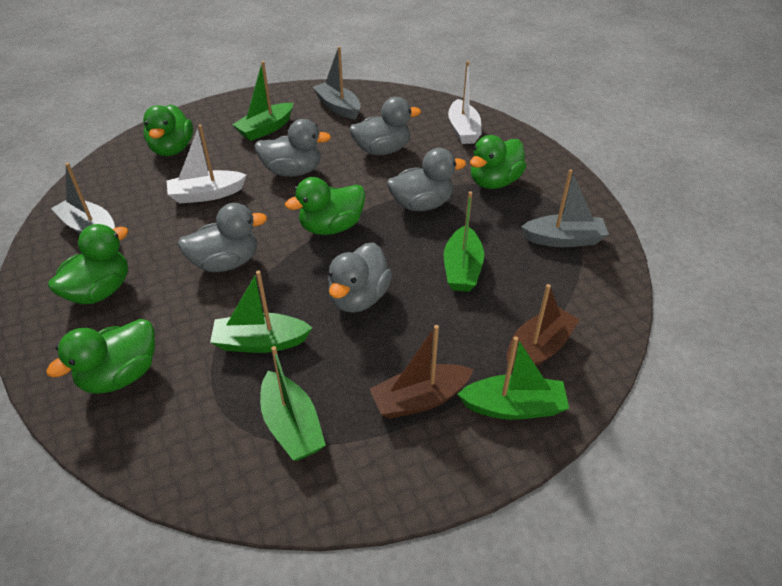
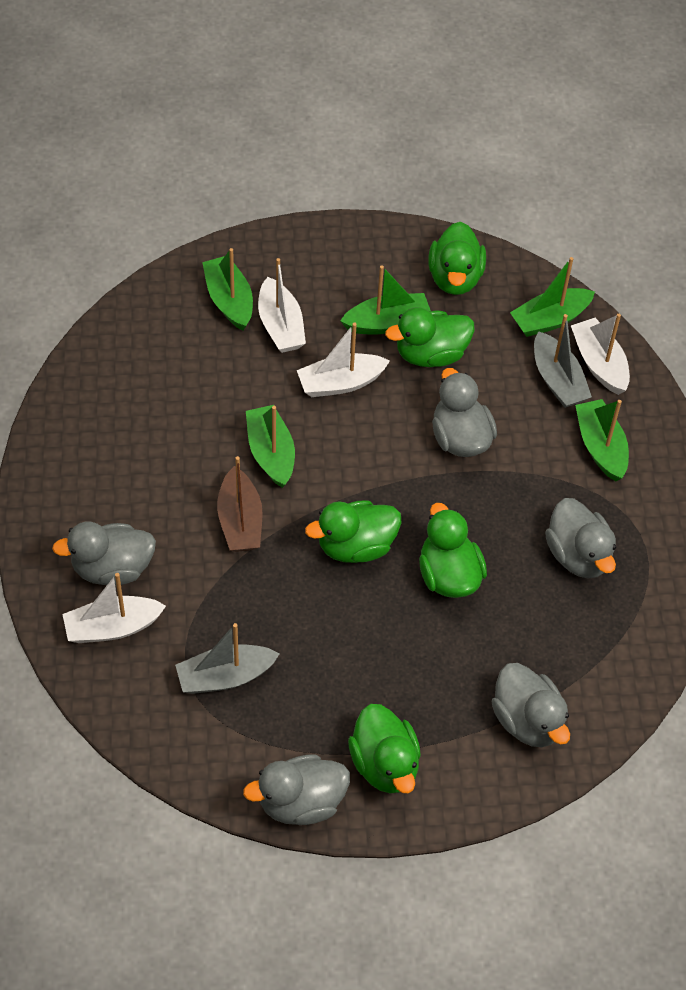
brown boat: 2 -> 1
grey boat: 3 -> 2
white boat: 2 -> 4

